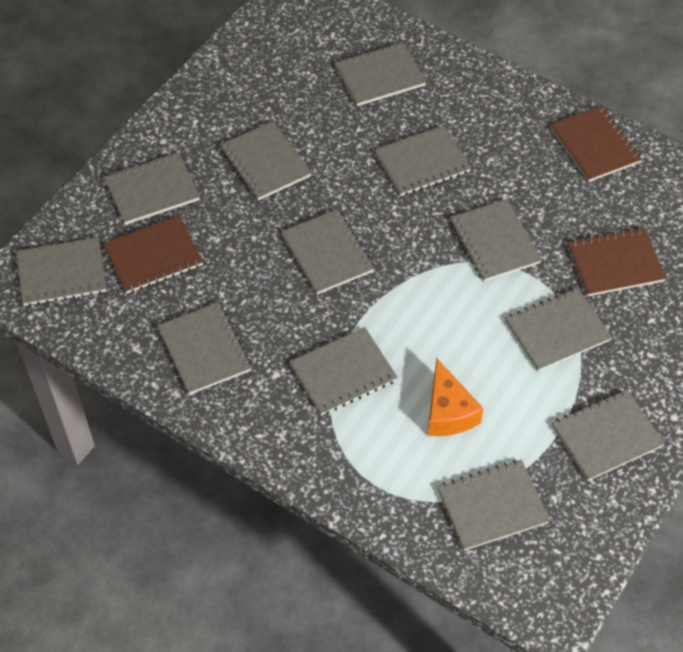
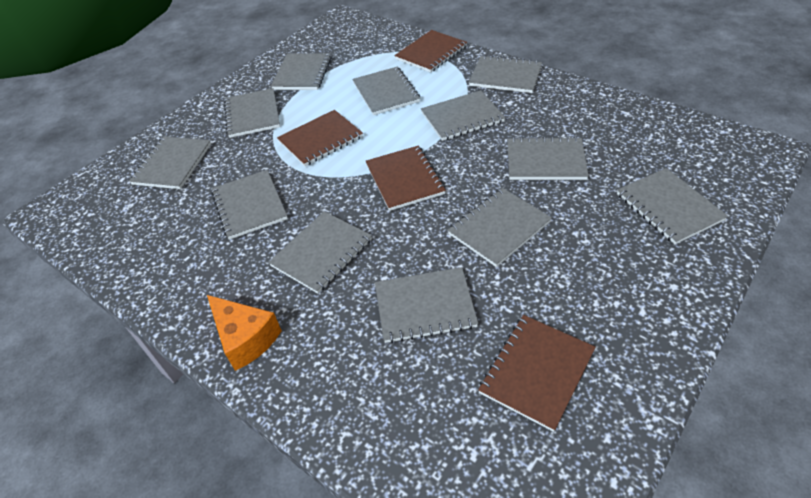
brown notebook: 3 -> 4

